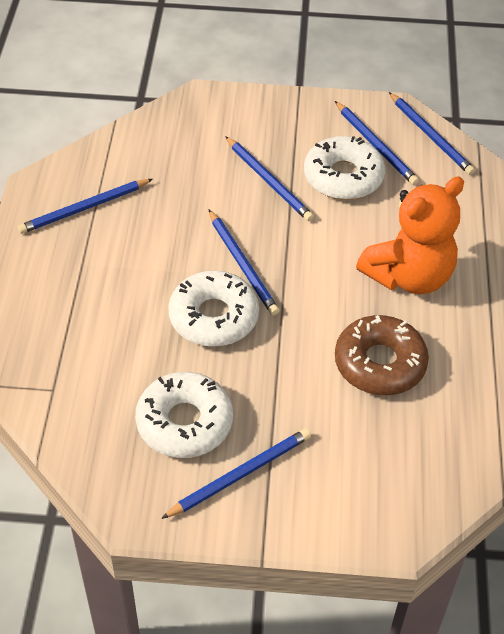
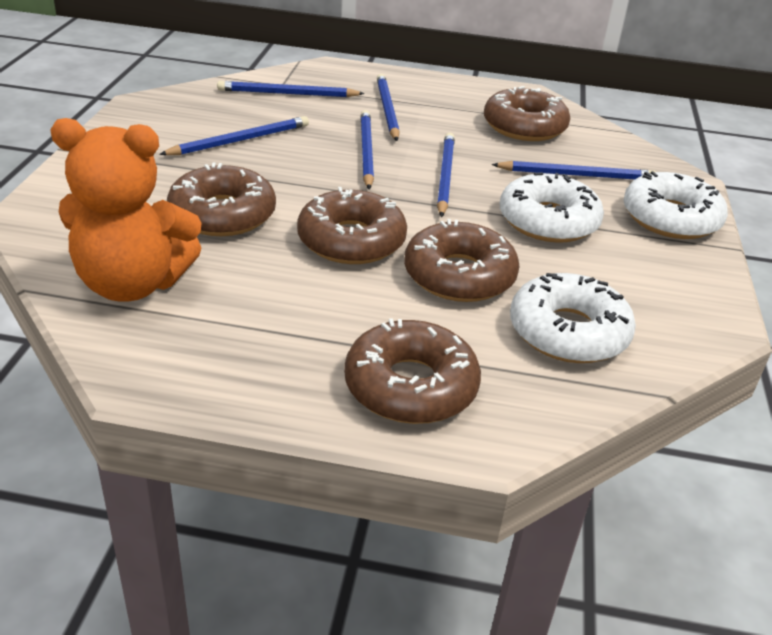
brown donut: 1 -> 5

